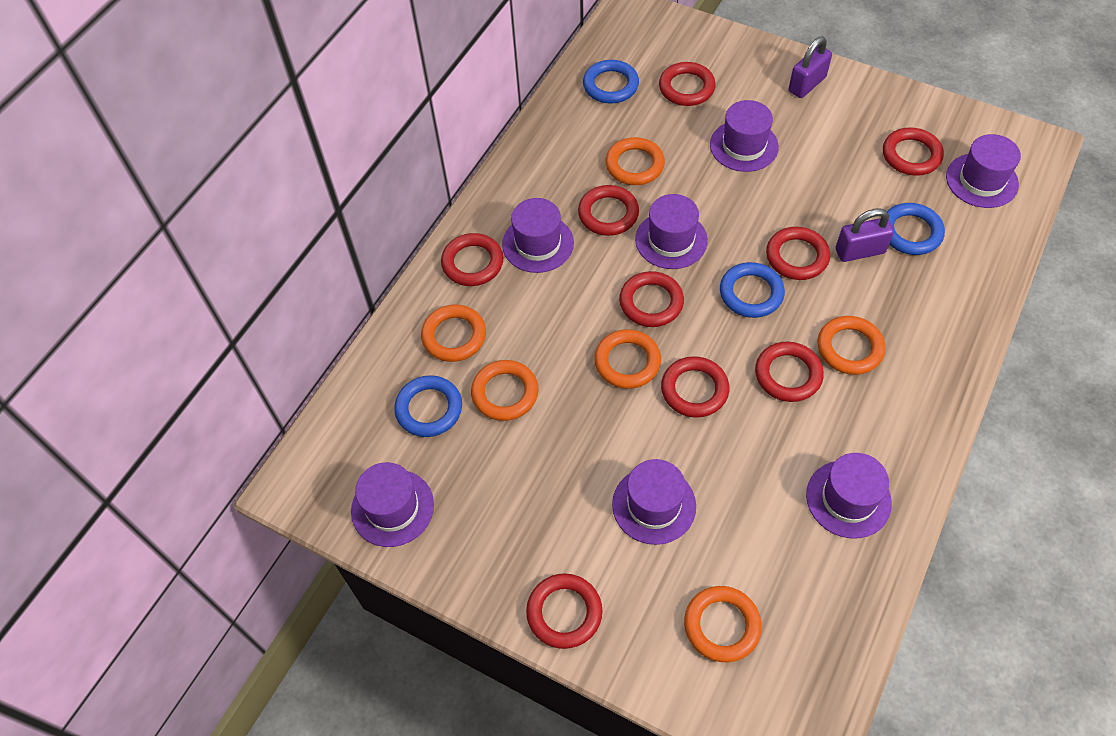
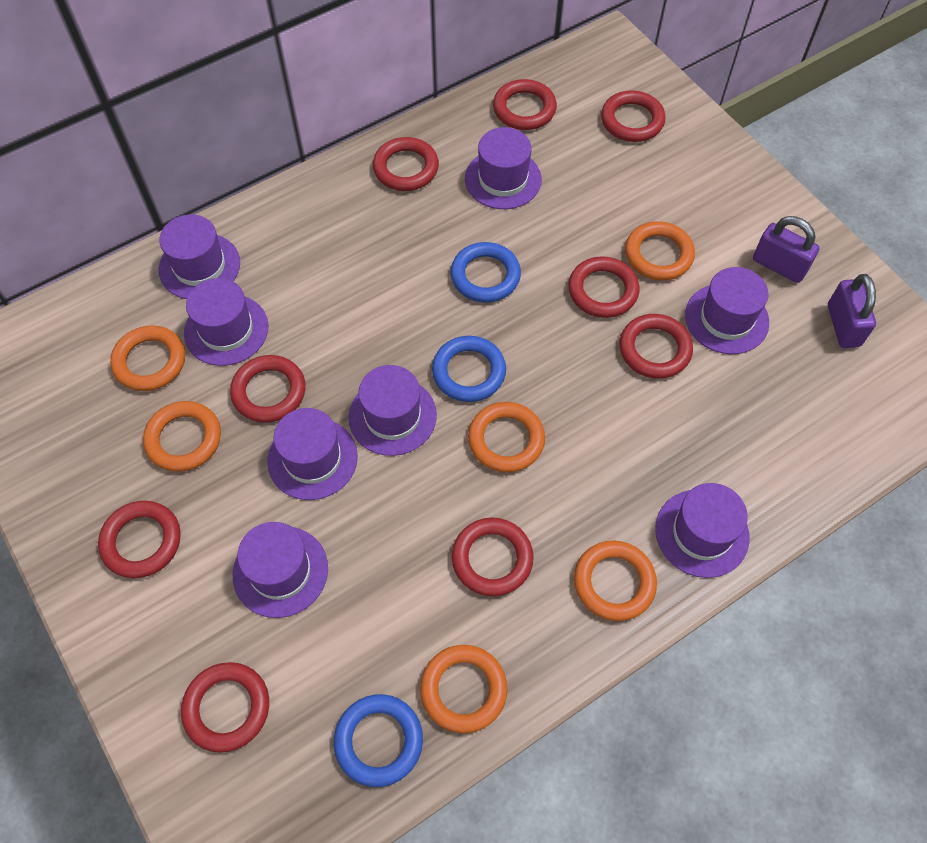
blue ring: 4 -> 3
purple hat: 7 -> 8

